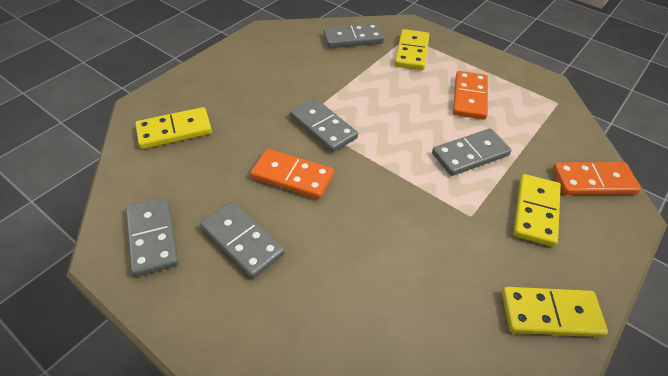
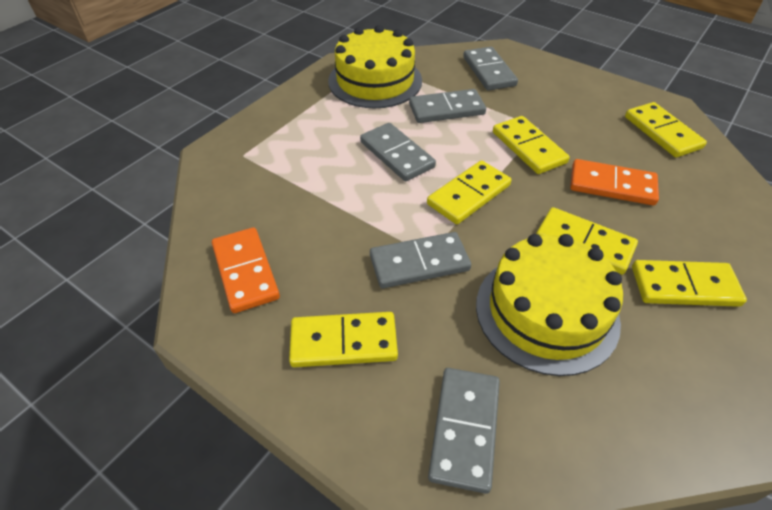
orange domino: 3 -> 2
yellow cake: 0 -> 2
yellow domino: 4 -> 6

